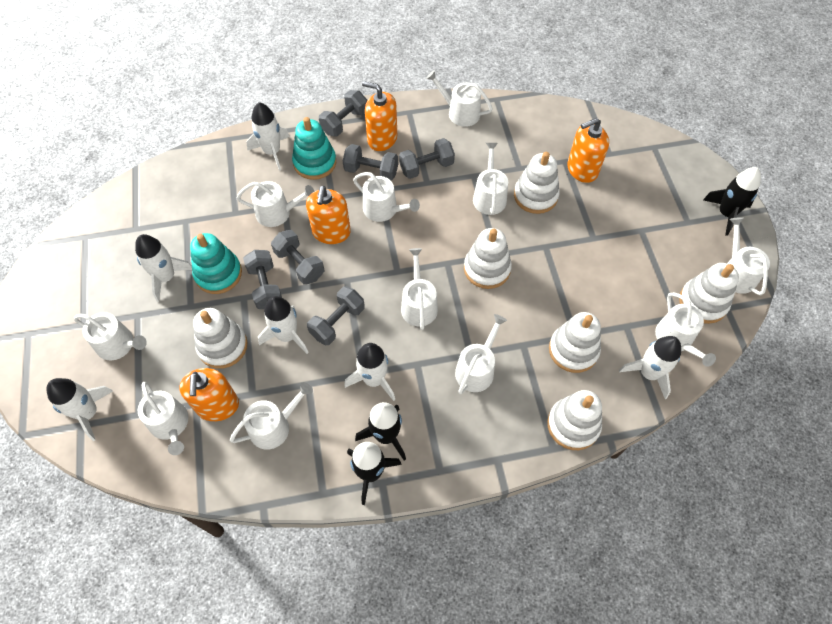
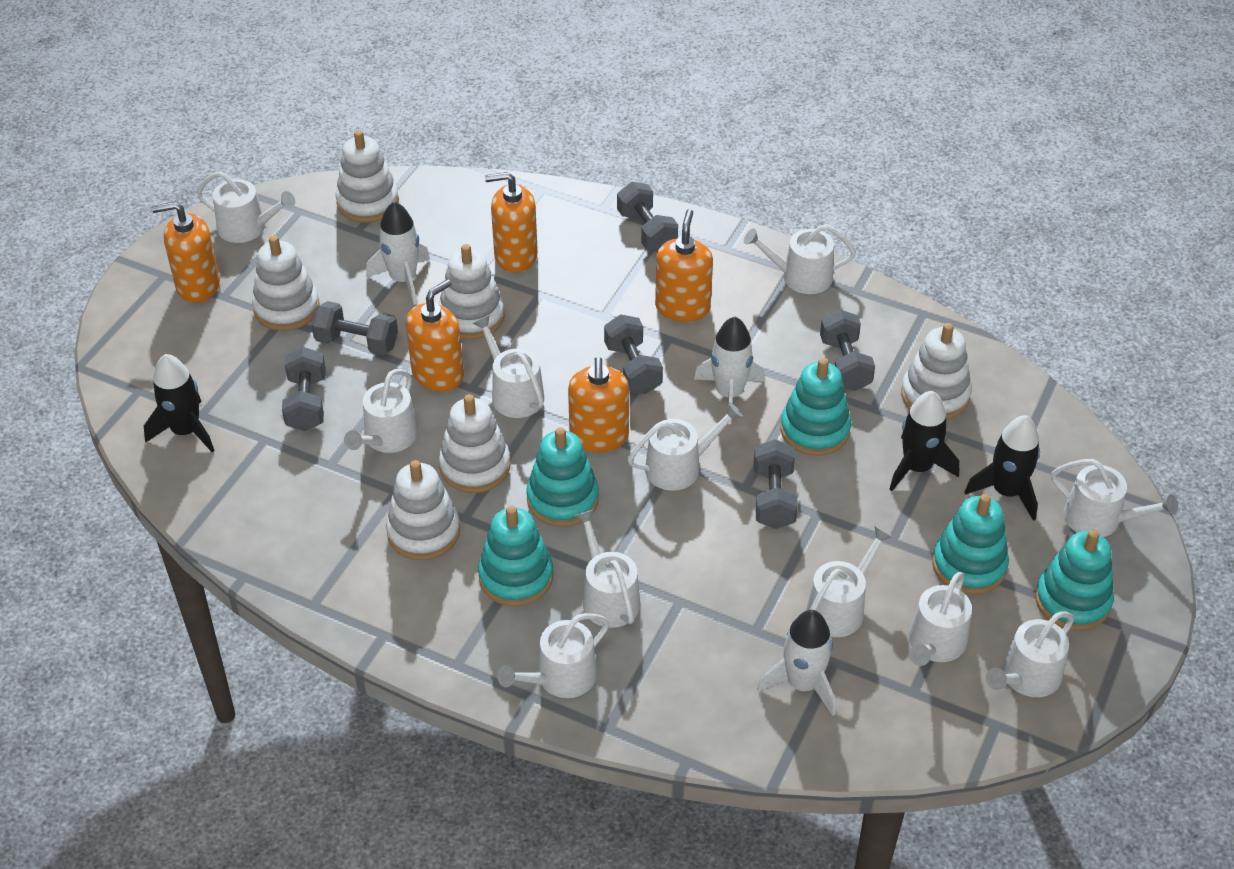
orange soap dispenser: 4 -> 5
turquoise stacking toy: 2 -> 5
white rocket: 6 -> 3

